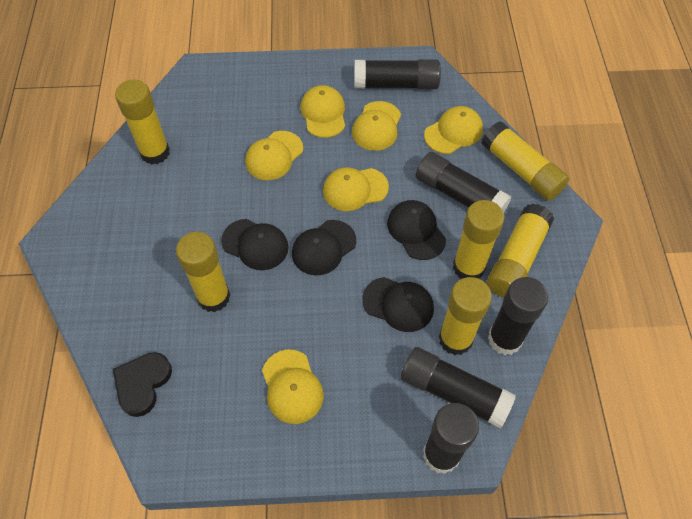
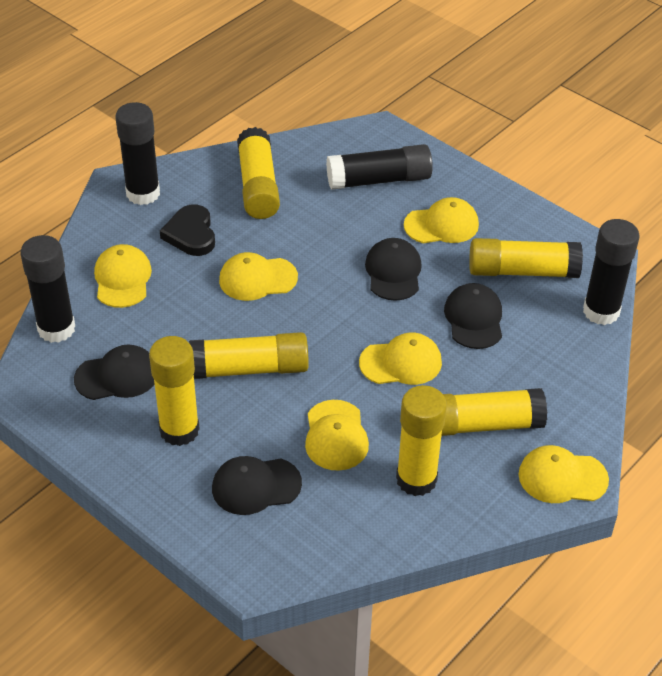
black glue stick: 5 -> 4

